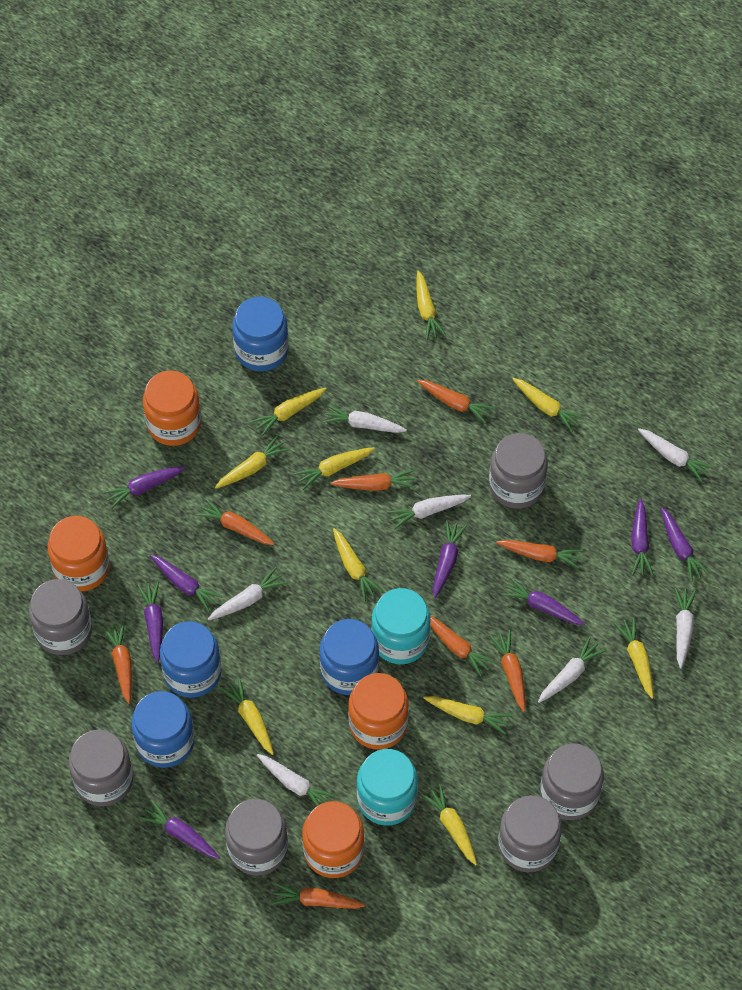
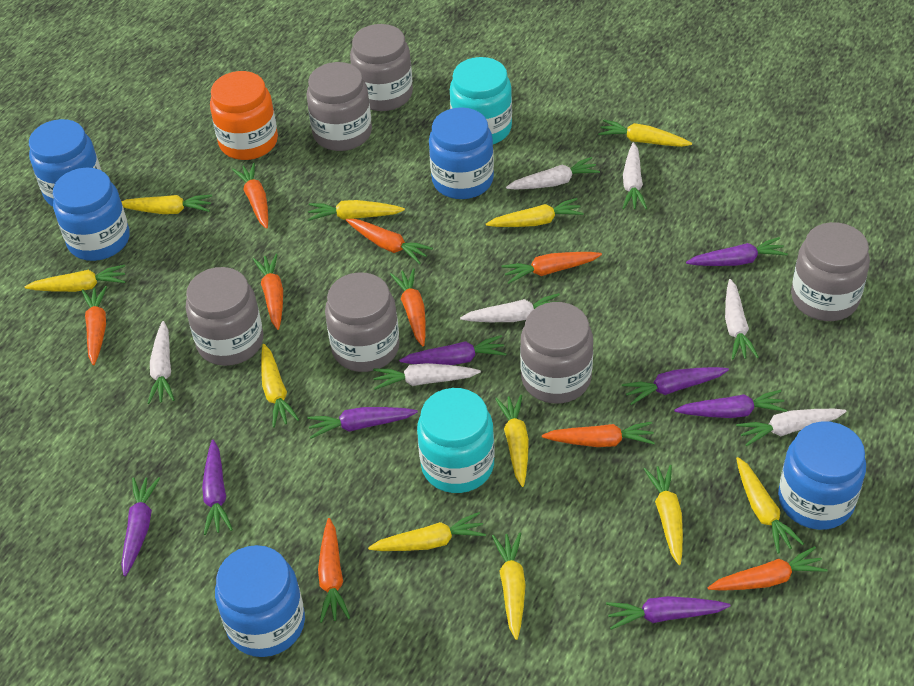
blue jar: 4 -> 5
orange carrot: 8 -> 9
orange jar: 4 -> 1
yellow carrot: 10 -> 11

